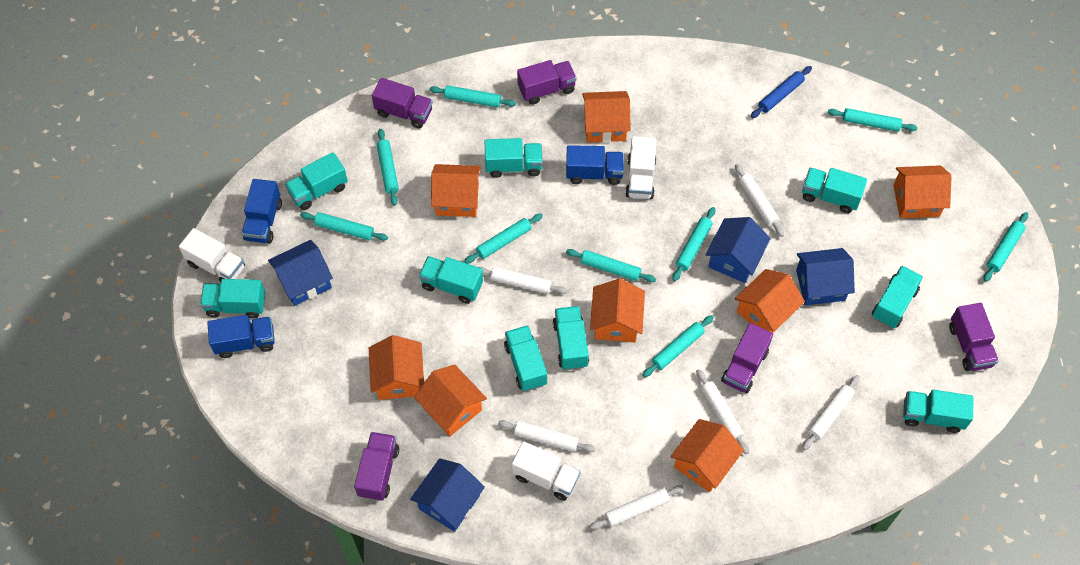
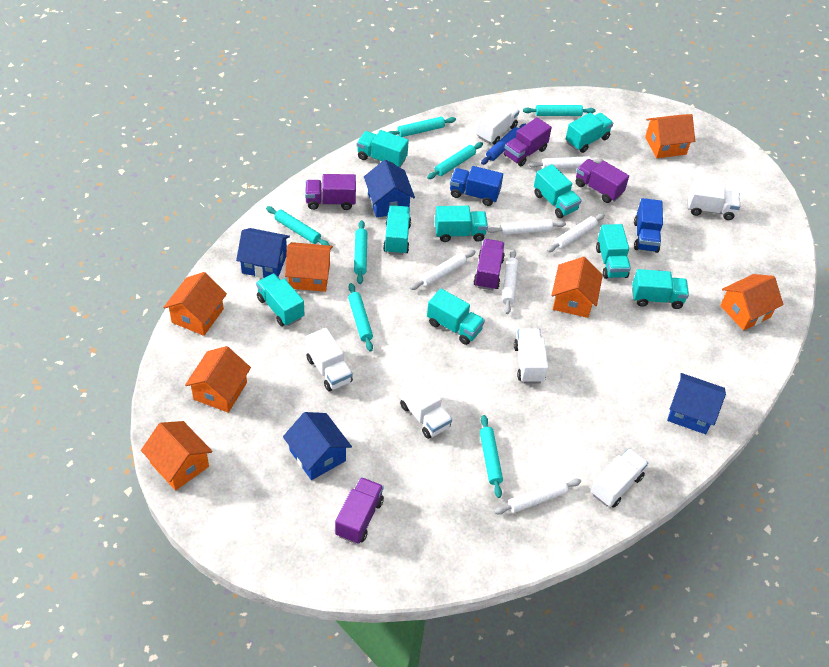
blue truck: 3 -> 2
orange house: 8 -> 7
turquoise rolling pin: 9 -> 7
white truck: 3 -> 6

